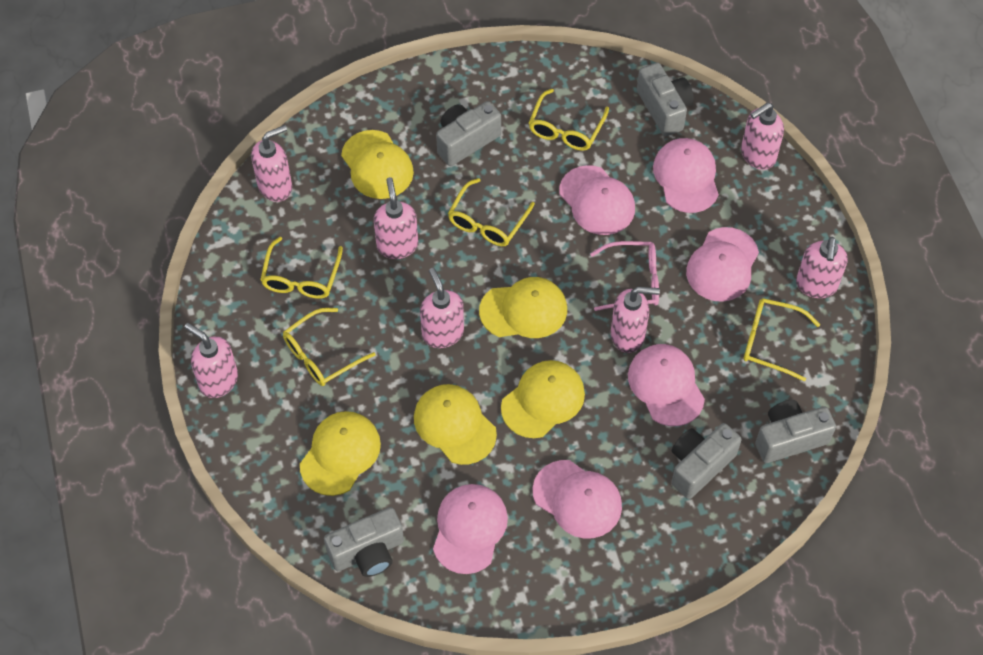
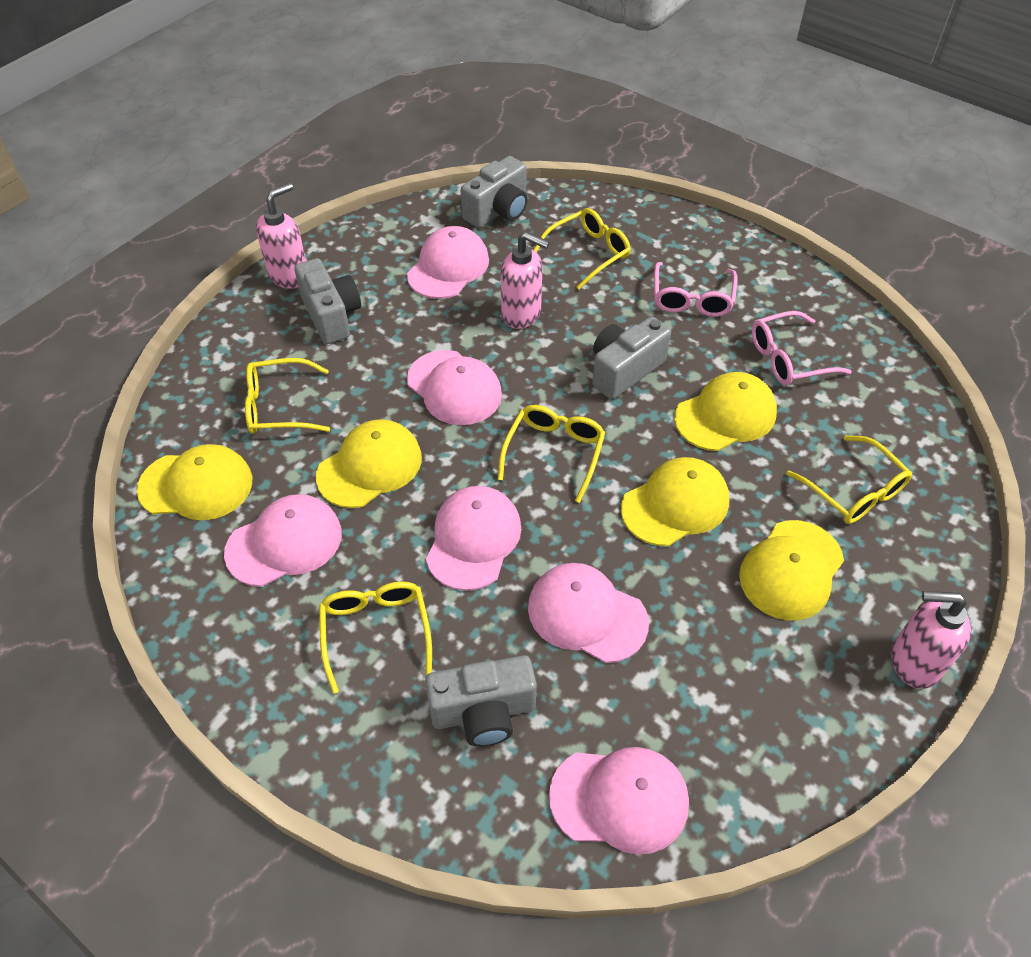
grey camera: 5 -> 4
pink glasses: 1 -> 2
pink soap dispenser: 7 -> 3

